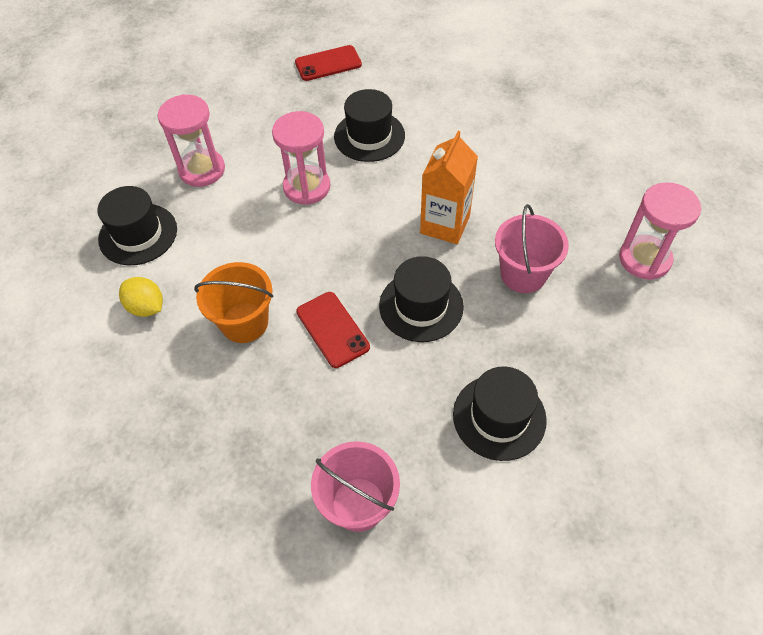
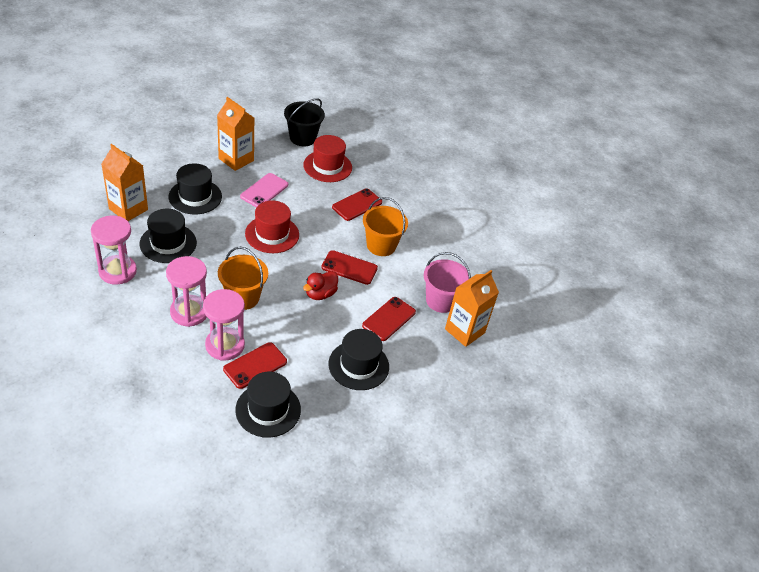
black bucket: 0 -> 1
orange bucket: 1 -> 2
orange carton: 1 -> 3
pink bucket: 2 -> 1
pink phone: 0 -> 1
red duck: 0 -> 1
red hat: 0 -> 2
red phone: 2 -> 4
yellow lemon: 1 -> 0

